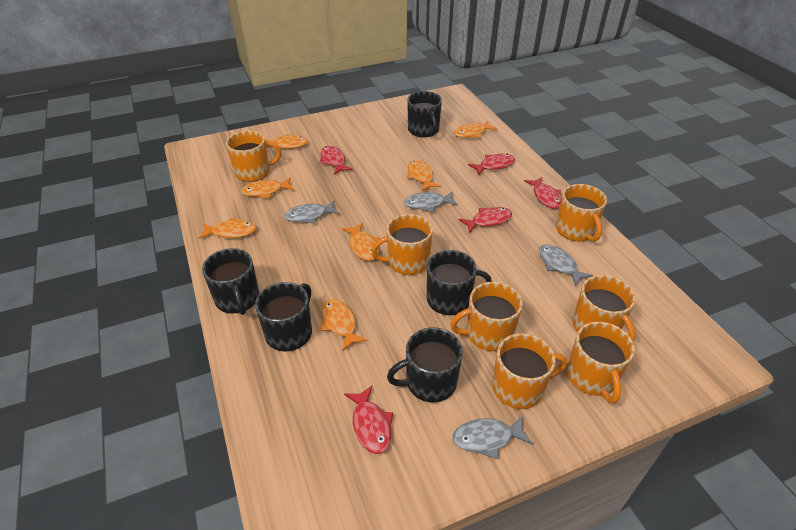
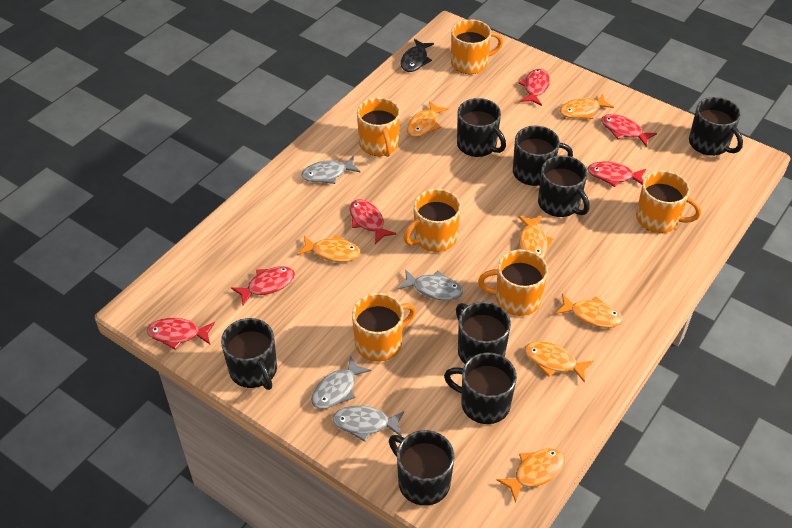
black fish: 0 -> 1
black mug: 5 -> 8
orange mug: 7 -> 6
red fish: 5 -> 6

